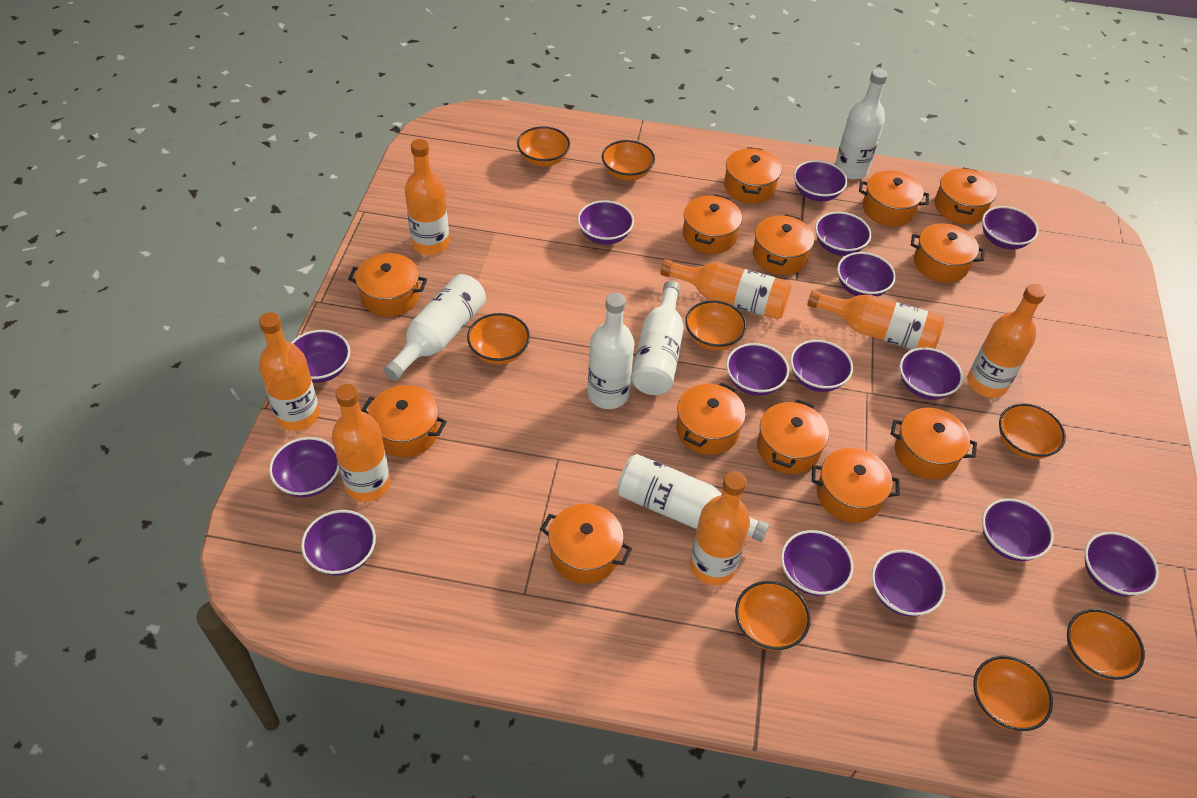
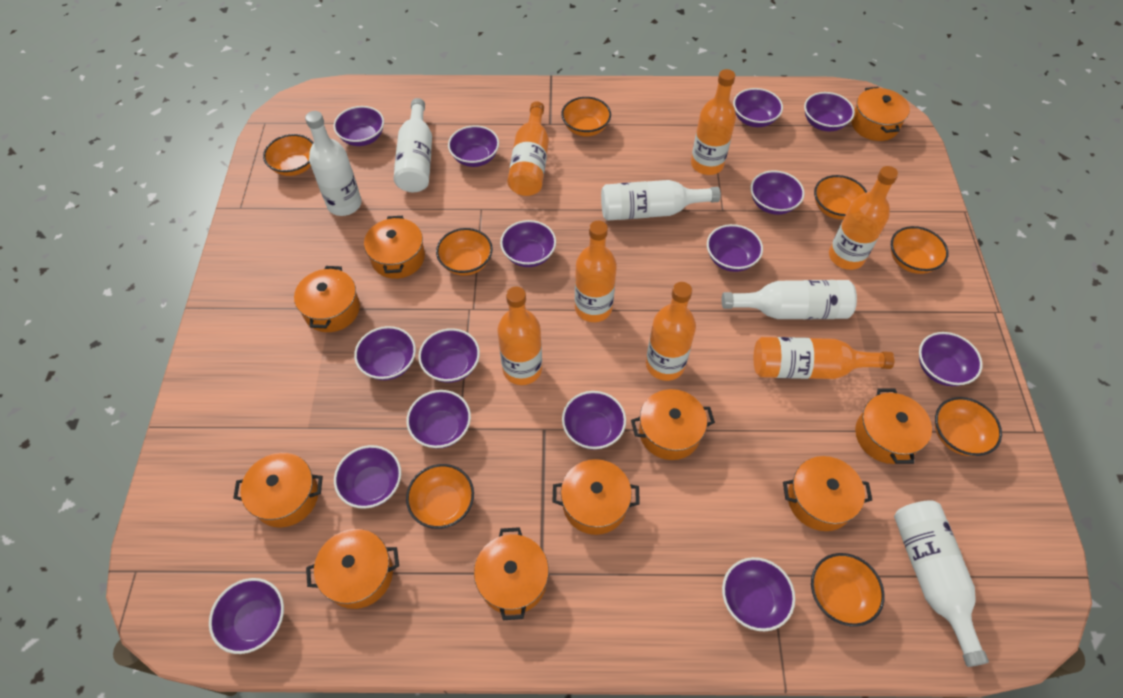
orange pot: 13 -> 10

